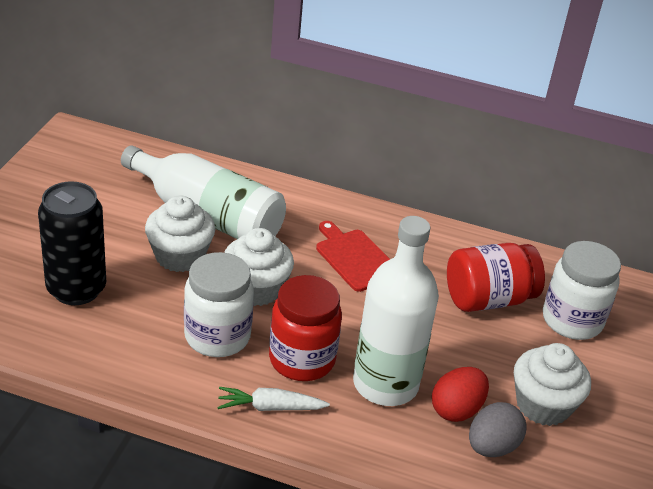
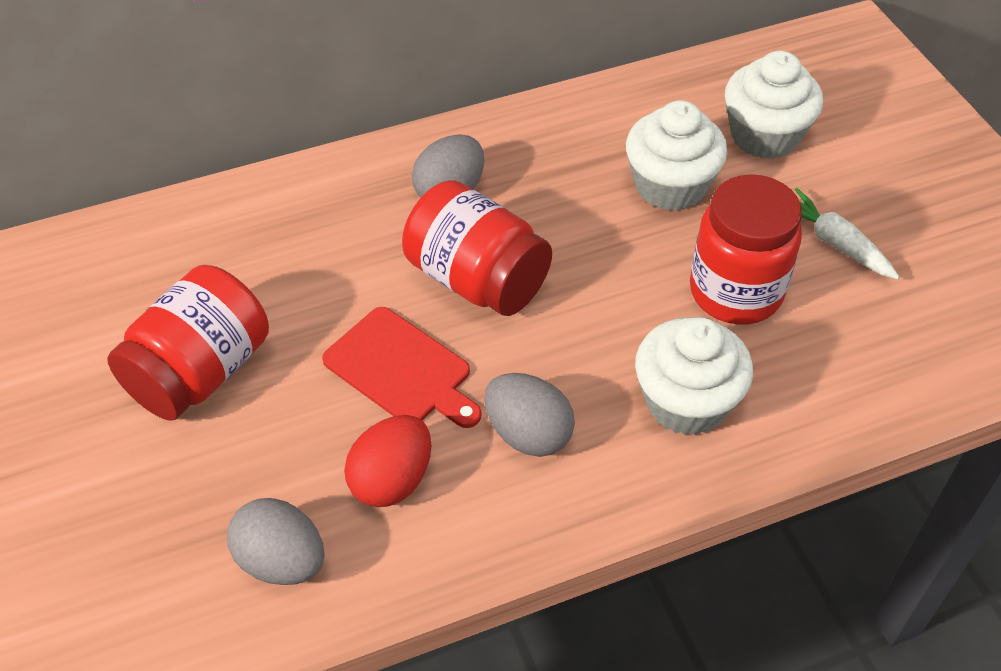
black can: 1 -> 0
grey egg: 1 -> 3
red jar: 2 -> 3
white bottle: 2 -> 0
white jar: 2 -> 0

